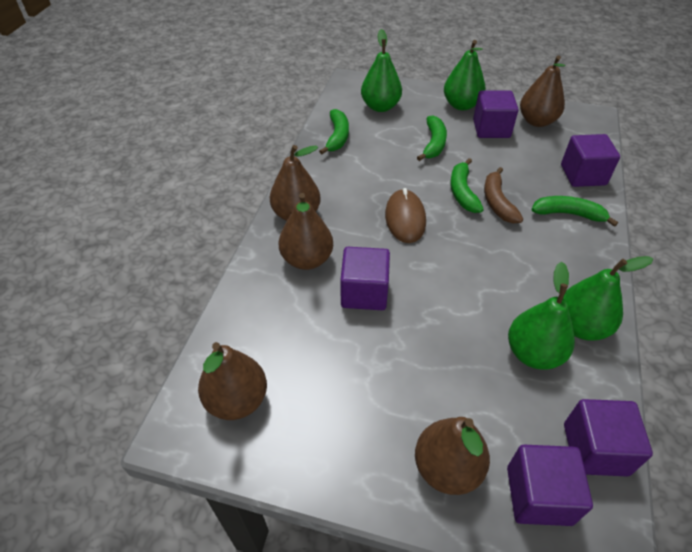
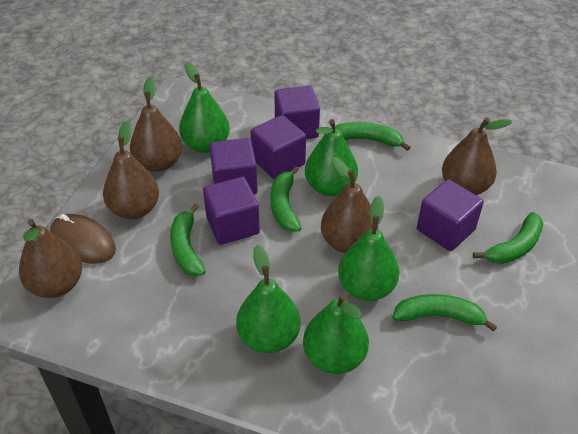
brown banana: 1 -> 0
green banana: 4 -> 5
green pear: 4 -> 5

